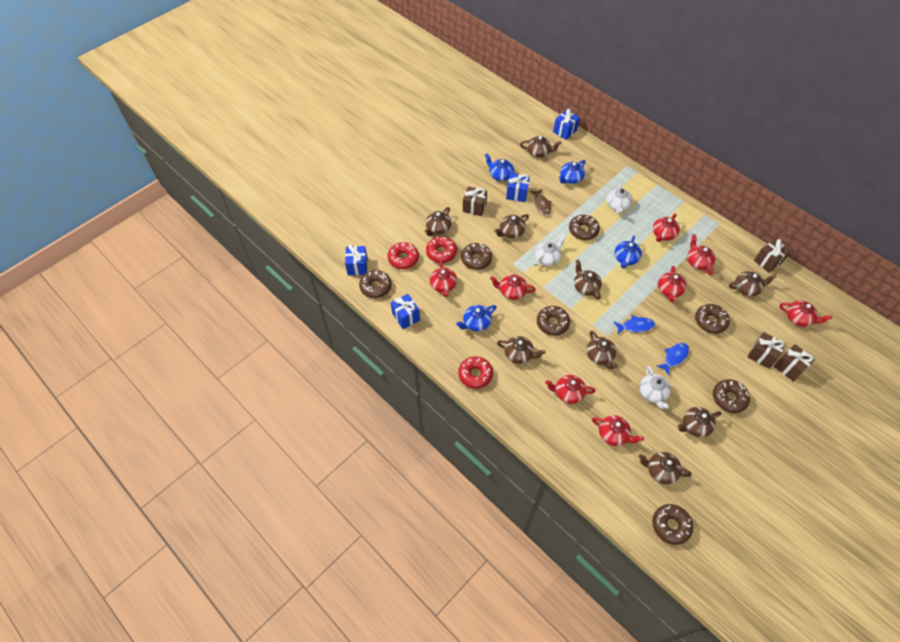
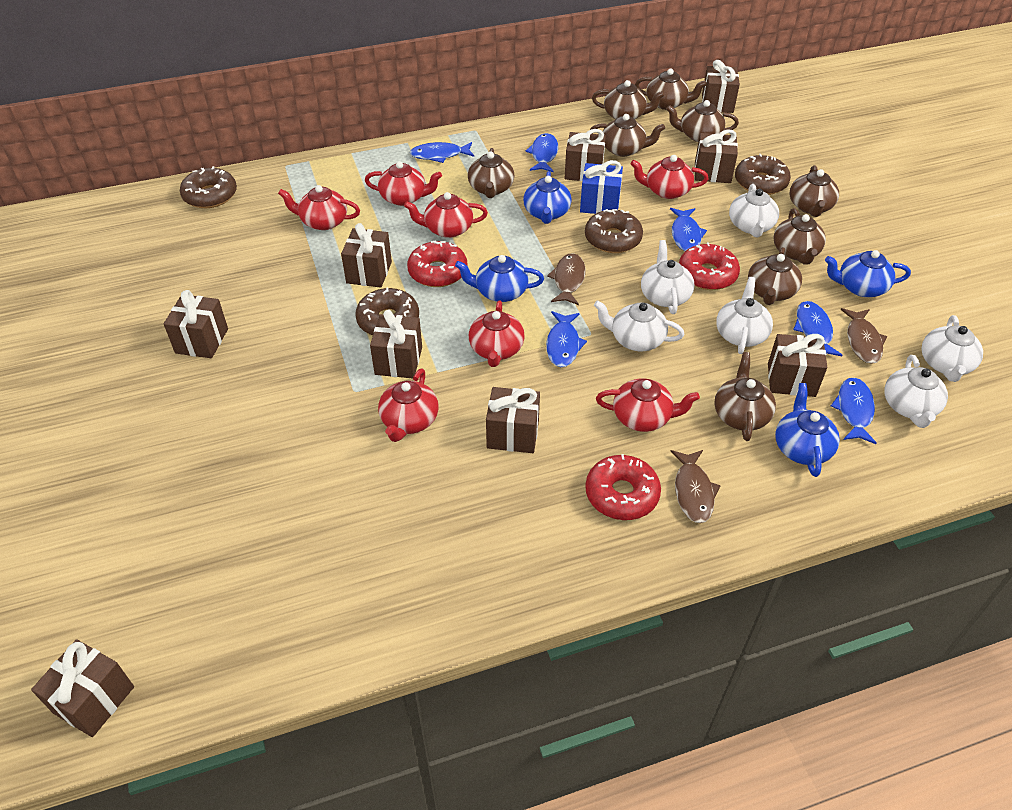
blue fish: 2 -> 6
blue gift: 4 -> 1
brown donut: 7 -> 4
brown fish: 1 -> 3
brown gift: 4 -> 9
red teapot: 8 -> 7
white teapot: 3 -> 6

